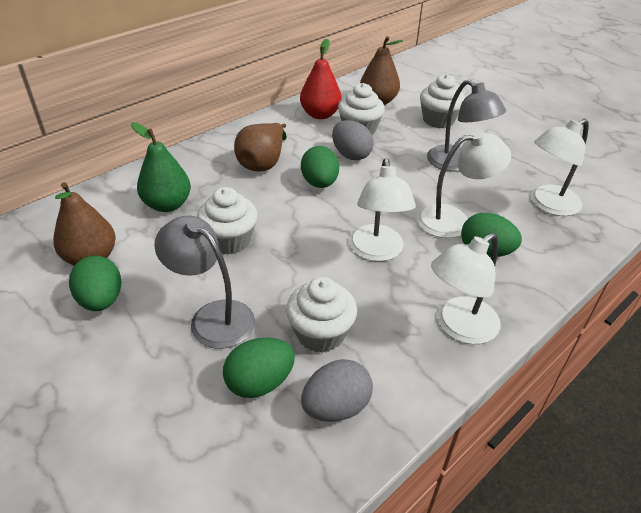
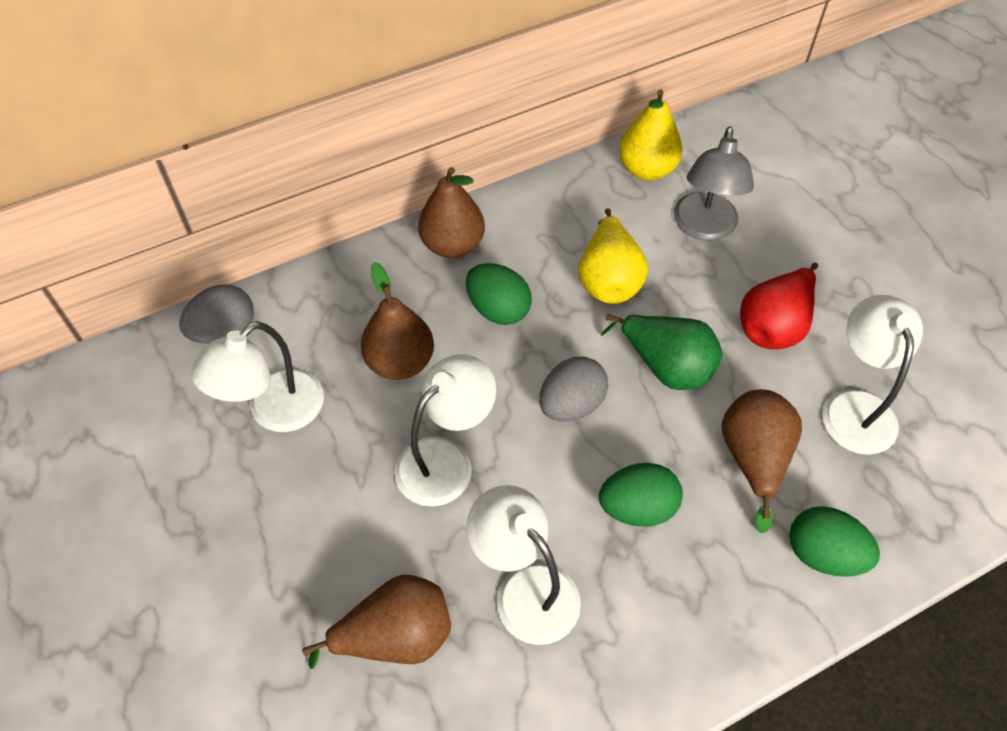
brown pear: 3 -> 4
green egg: 4 -> 3
grey lamp: 2 -> 1
white cupcake: 4 -> 0
yellow pear: 0 -> 2

